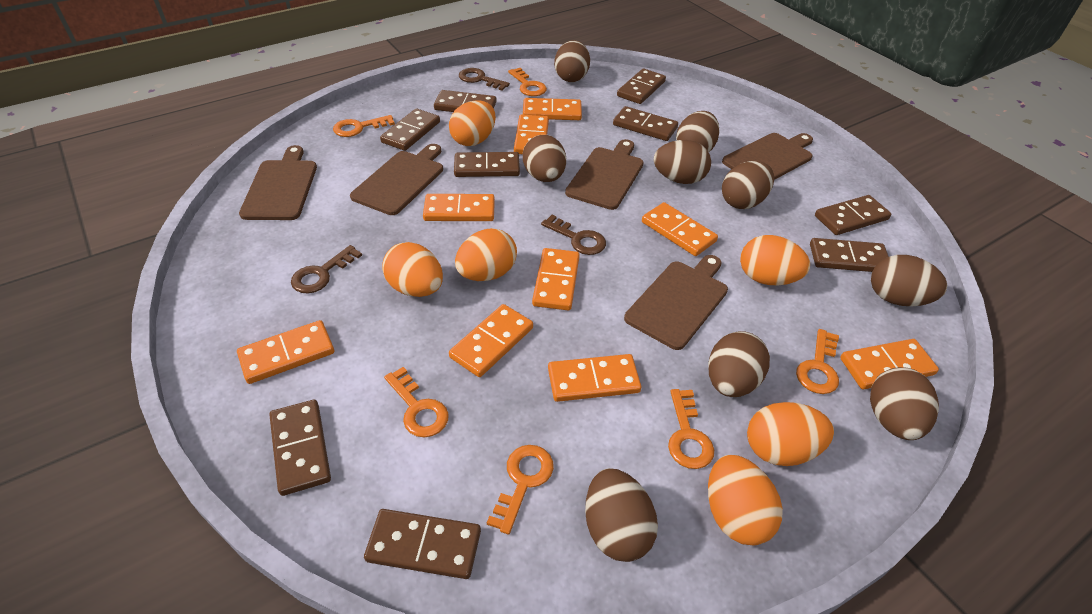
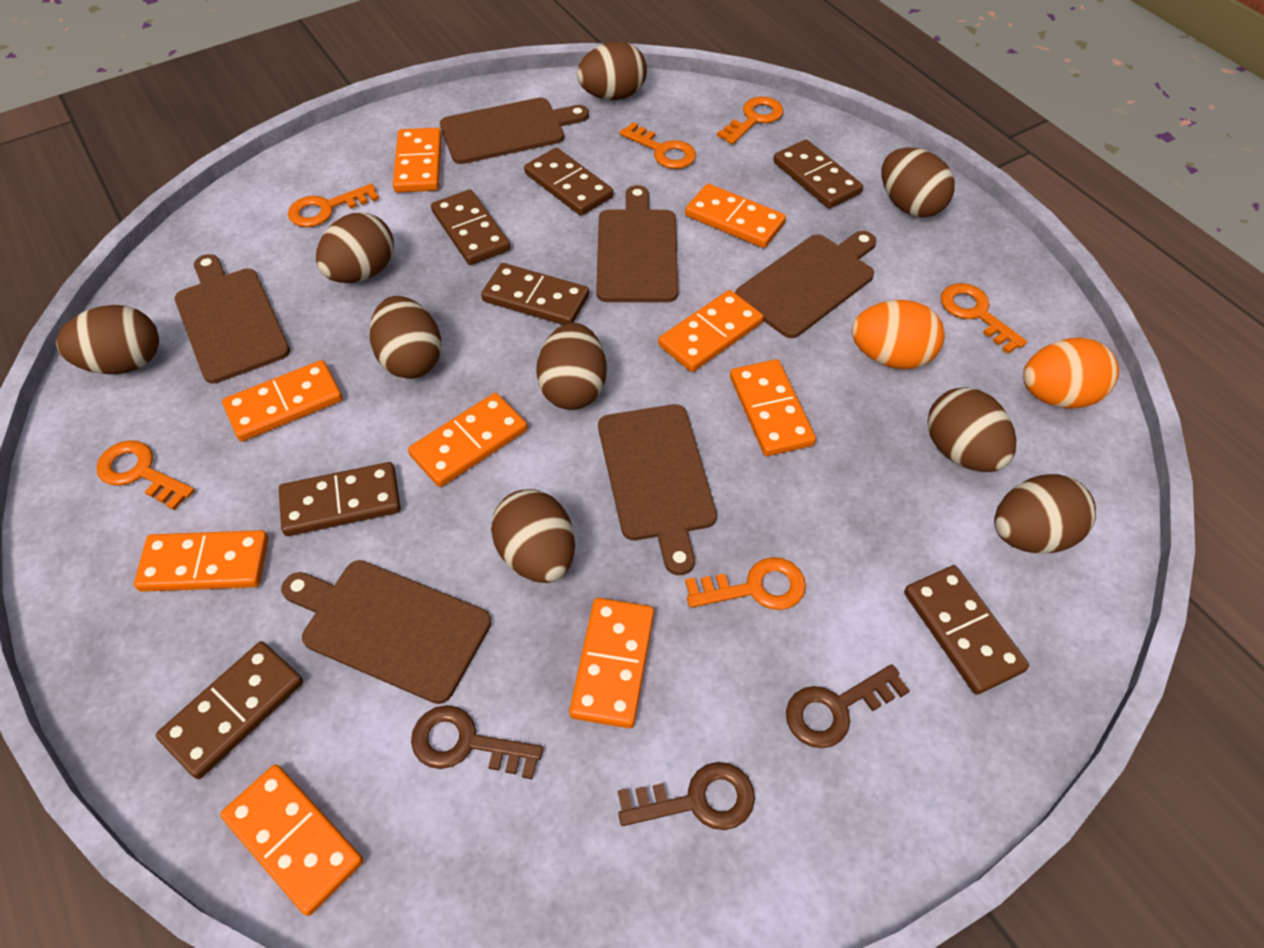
brown cutting board: 5 -> 6
brown domino: 9 -> 7
orange egg: 6 -> 2

